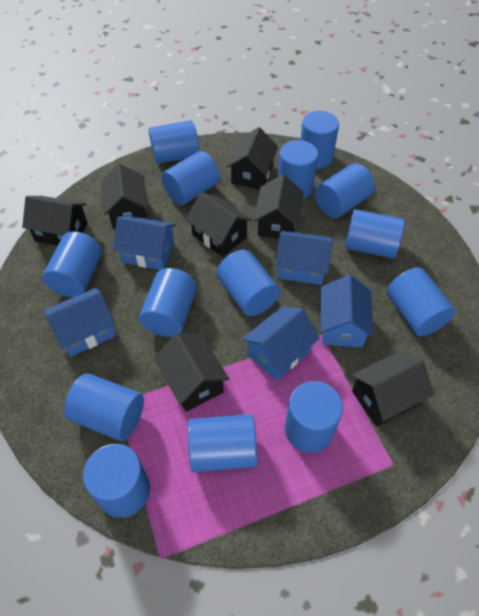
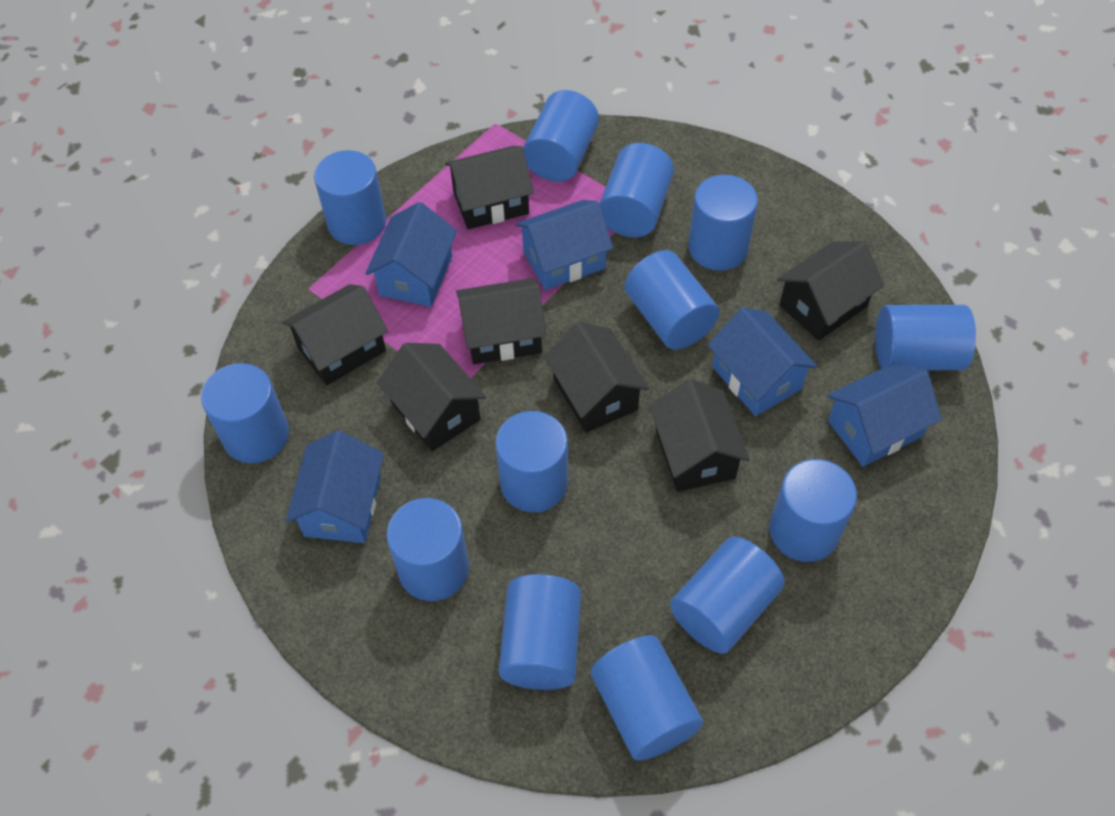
blue cylinder: 14 -> 13

